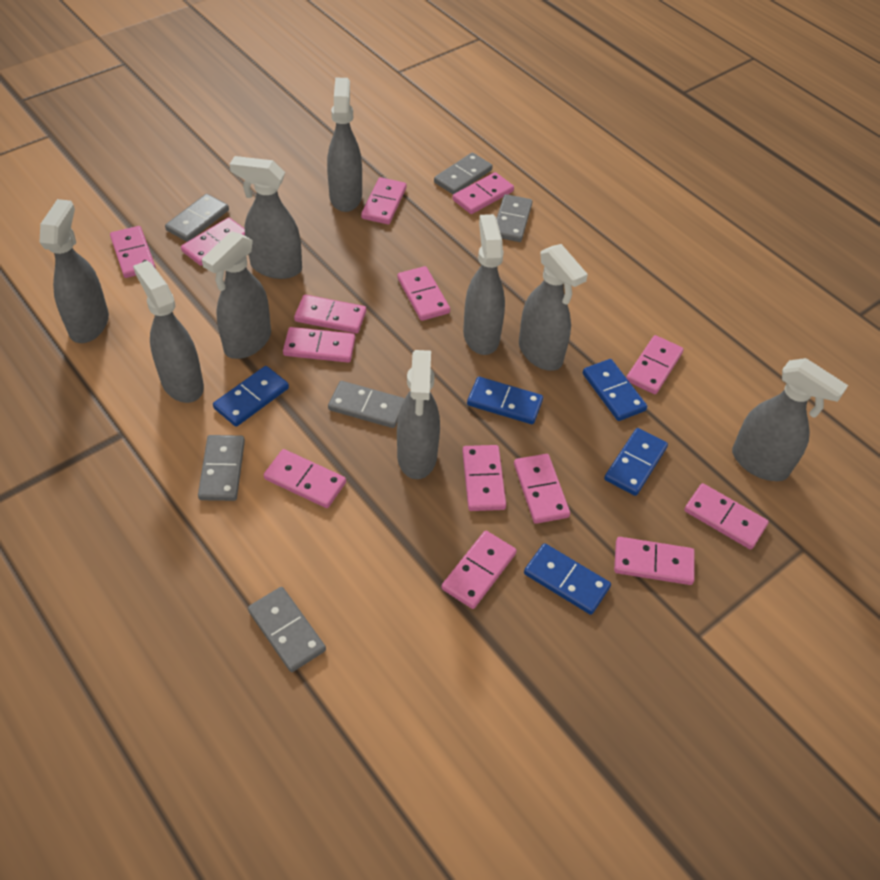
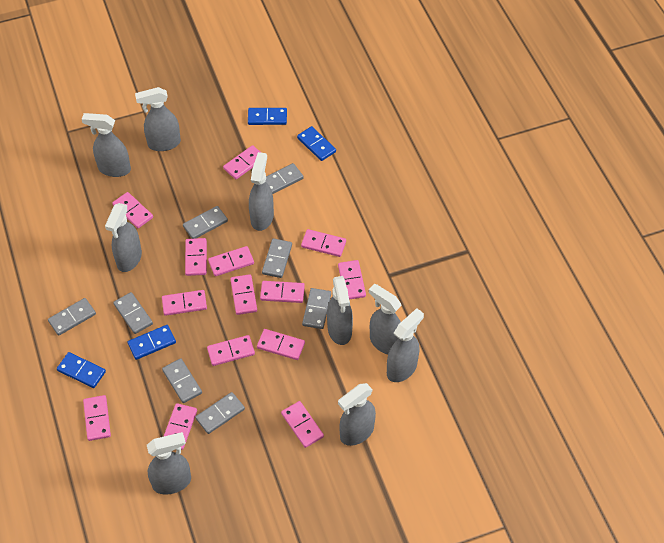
blue domino: 5 -> 4
grey domino: 6 -> 8

